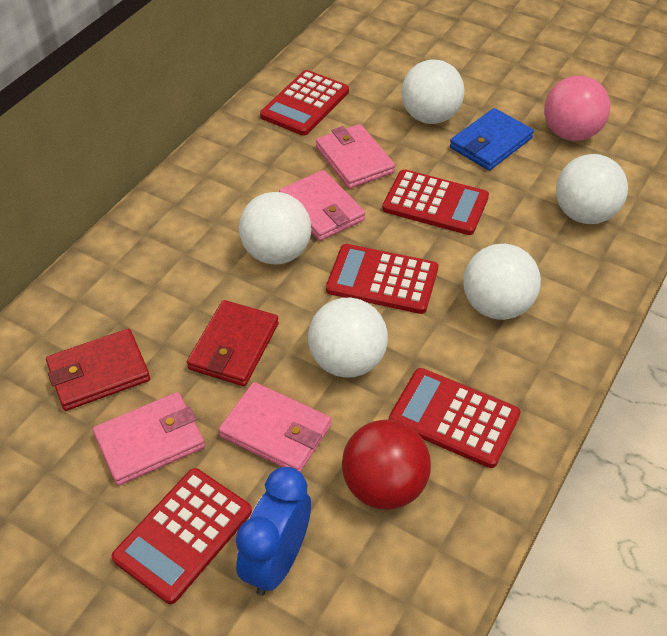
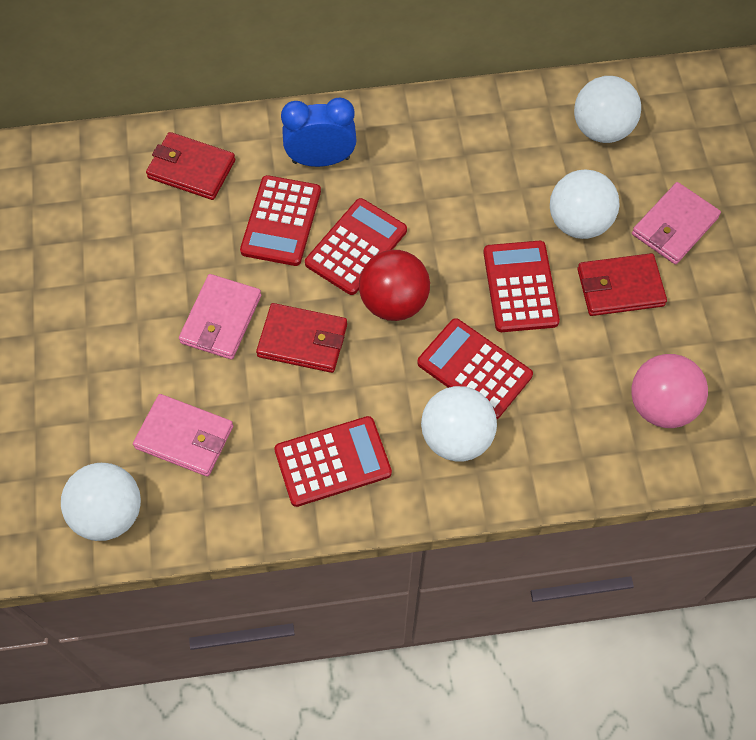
blue wallet: 1 -> 0
pink wallet: 4 -> 3
red wallet: 2 -> 3
white ball: 5 -> 4

